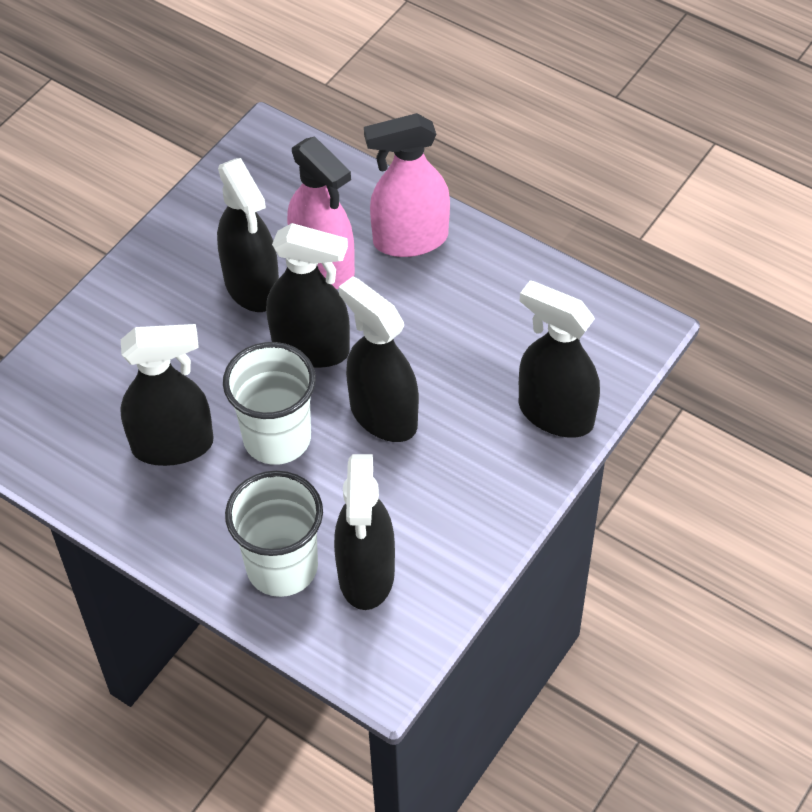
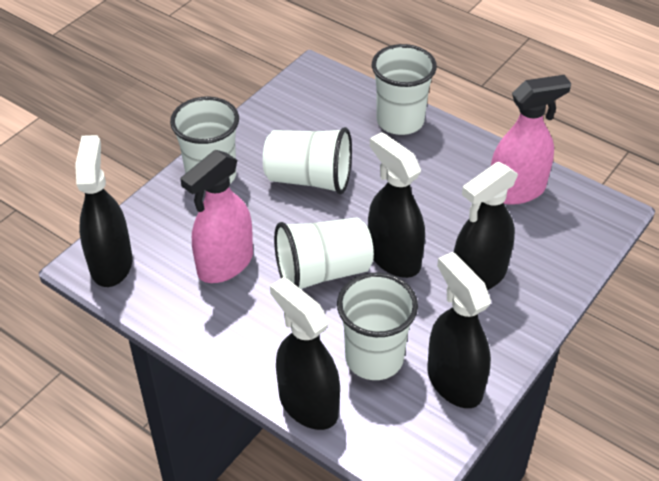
black spray bottle: 6 -> 5
white cup: 2 -> 5

